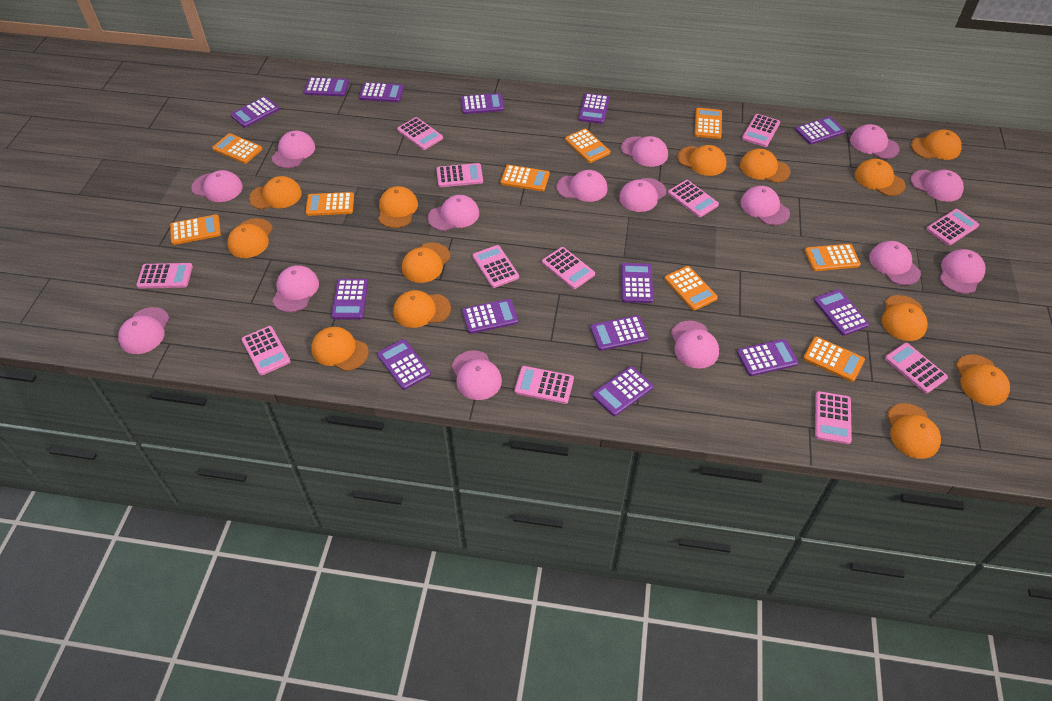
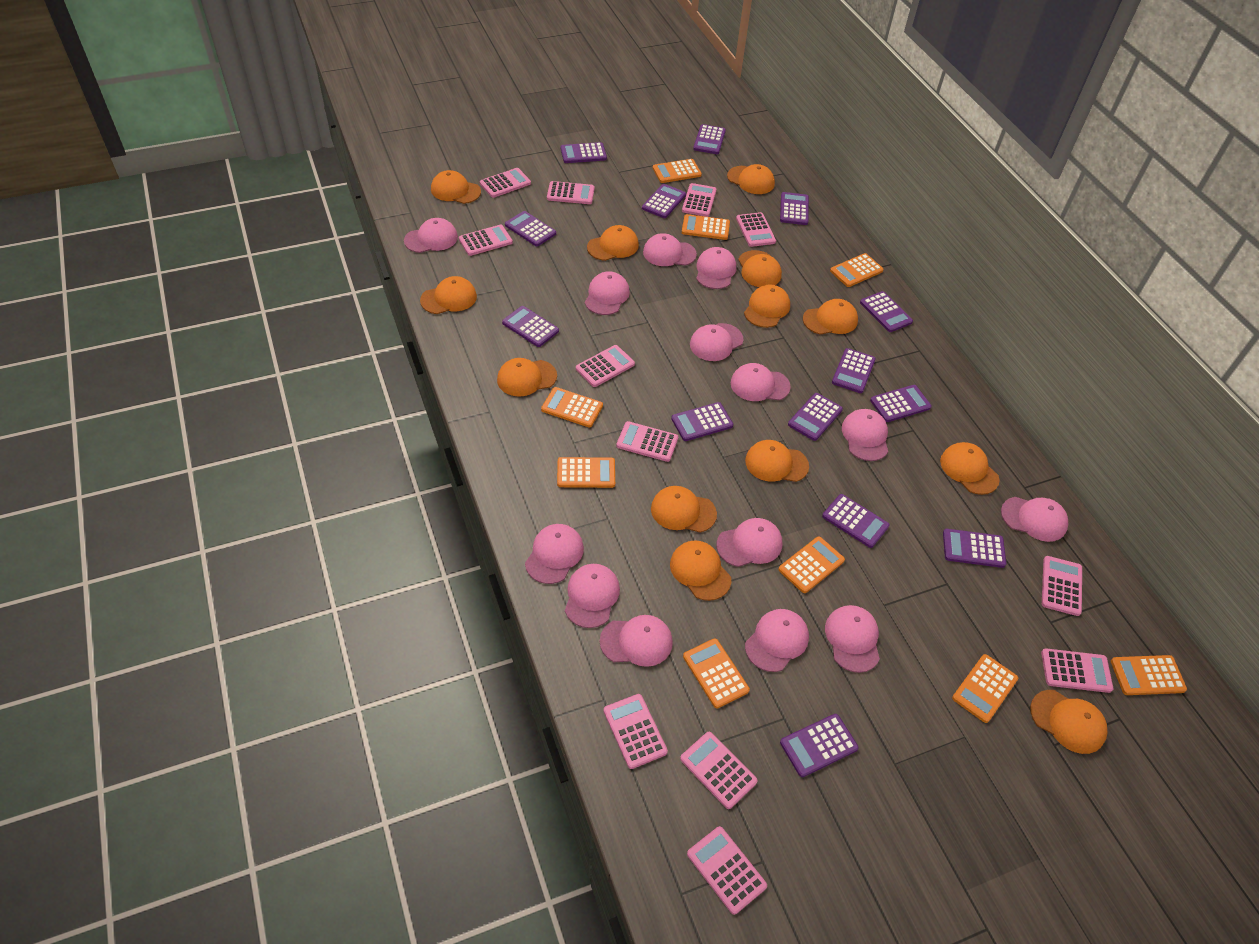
pink cap: 15 -> 14

